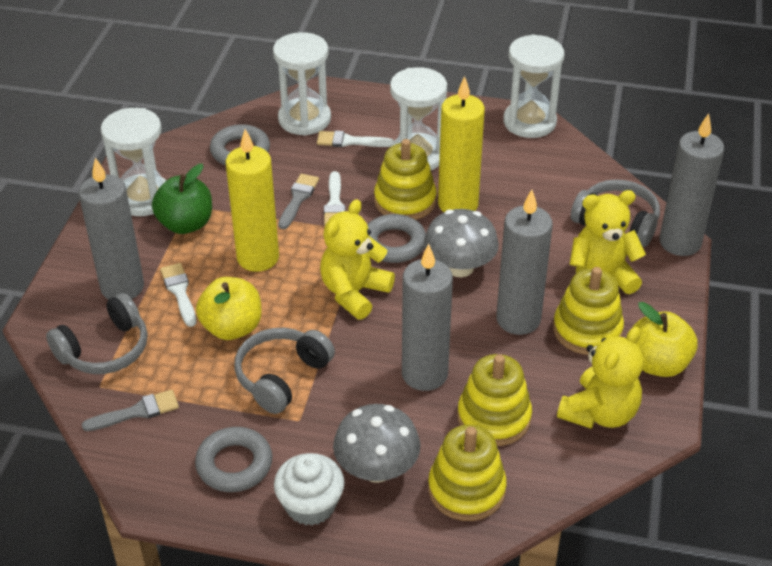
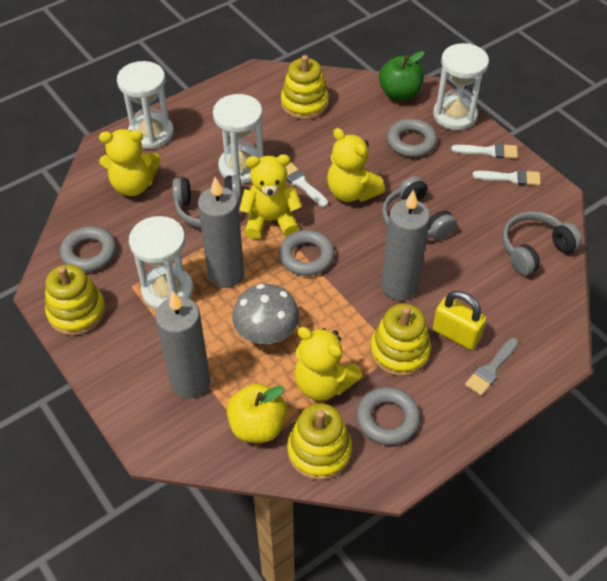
grey brush: 2 -> 1
grey candle: 4 -> 3
grey mushroom: 2 -> 1
grey ring: 3 -> 4
white cupcake: 1 -> 0
yellow apple: 2 -> 1
yellow candle: 2 -> 0
yellow padlock: 0 -> 1
yellow teddy bear: 3 -> 4

